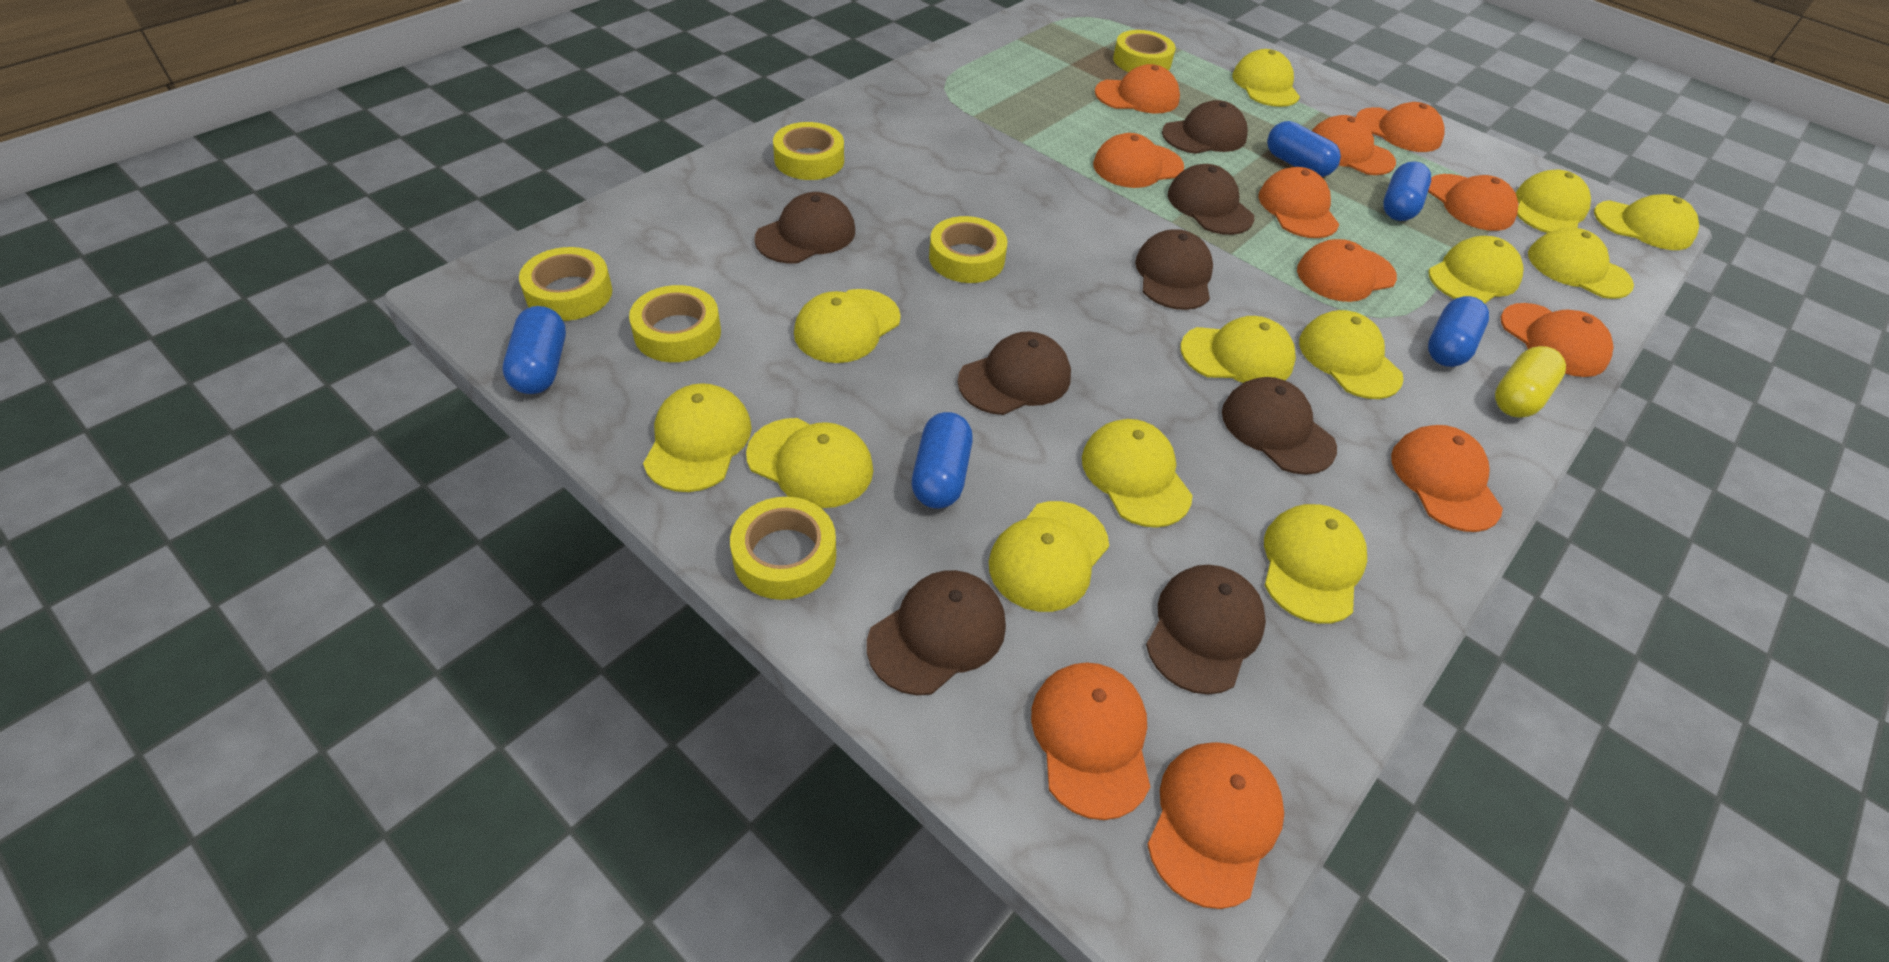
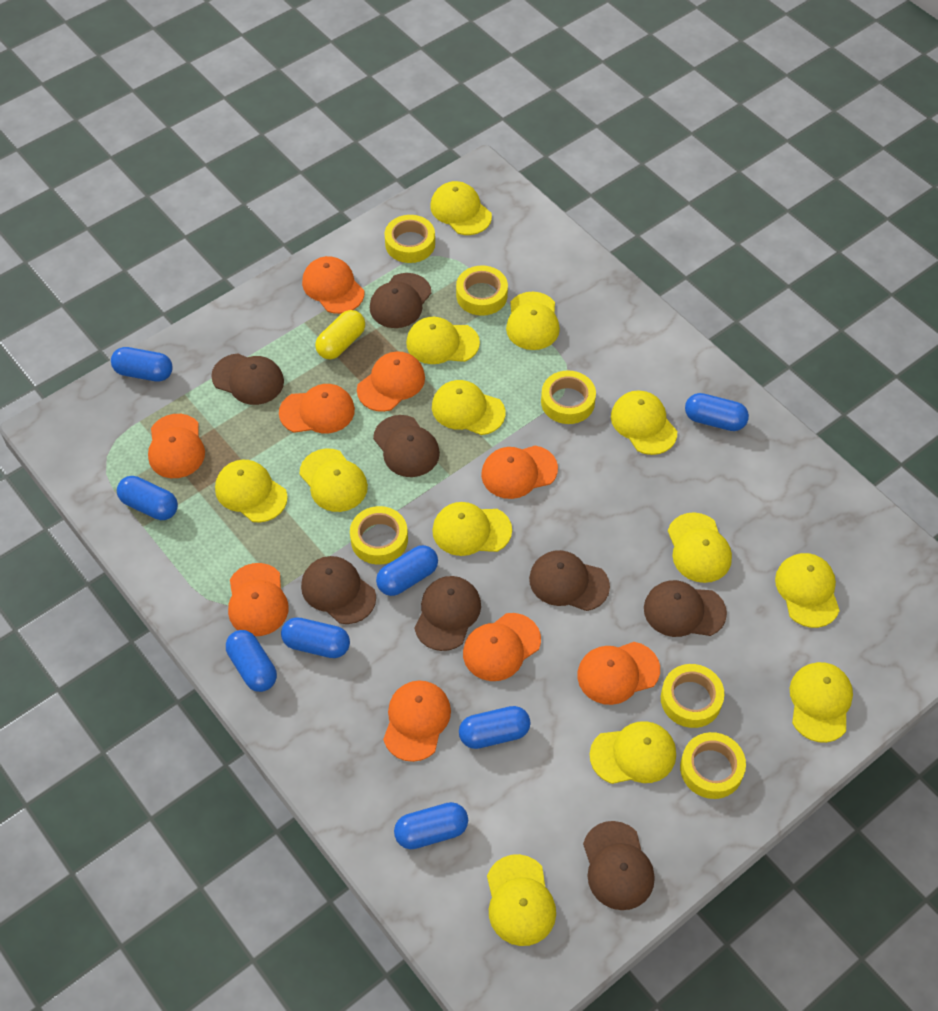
blue capsule: 5 -> 8
orange cap: 11 -> 9

